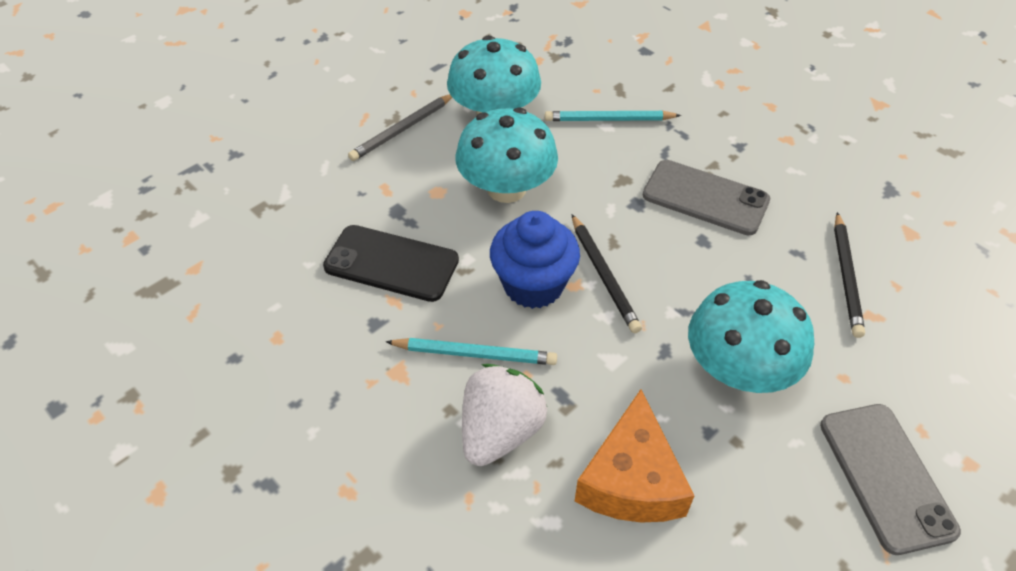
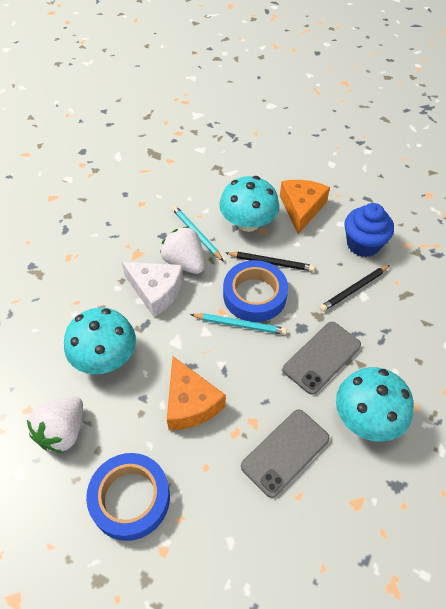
black phone: 1 -> 0
blue tape: 0 -> 2
grey pencil: 1 -> 0
orange cheese: 1 -> 2
white cheese: 0 -> 1
white strawberry: 1 -> 2

